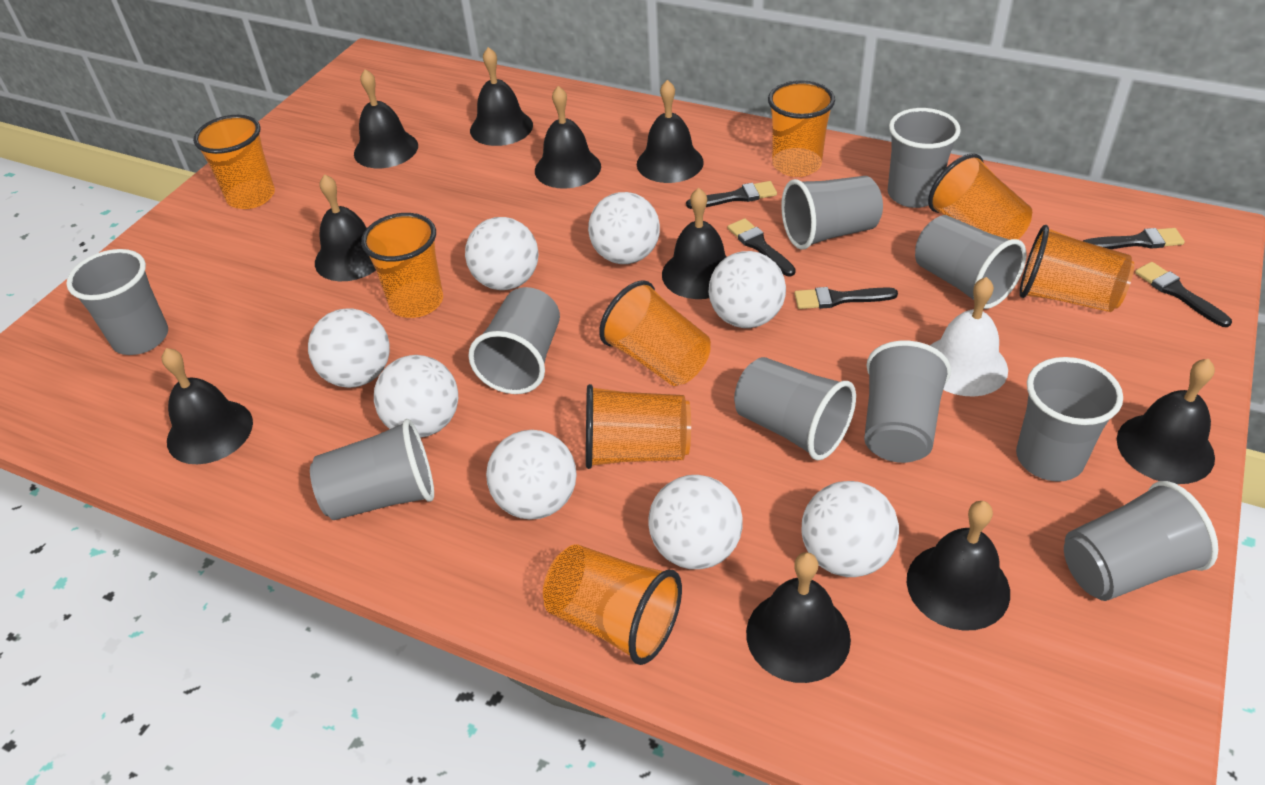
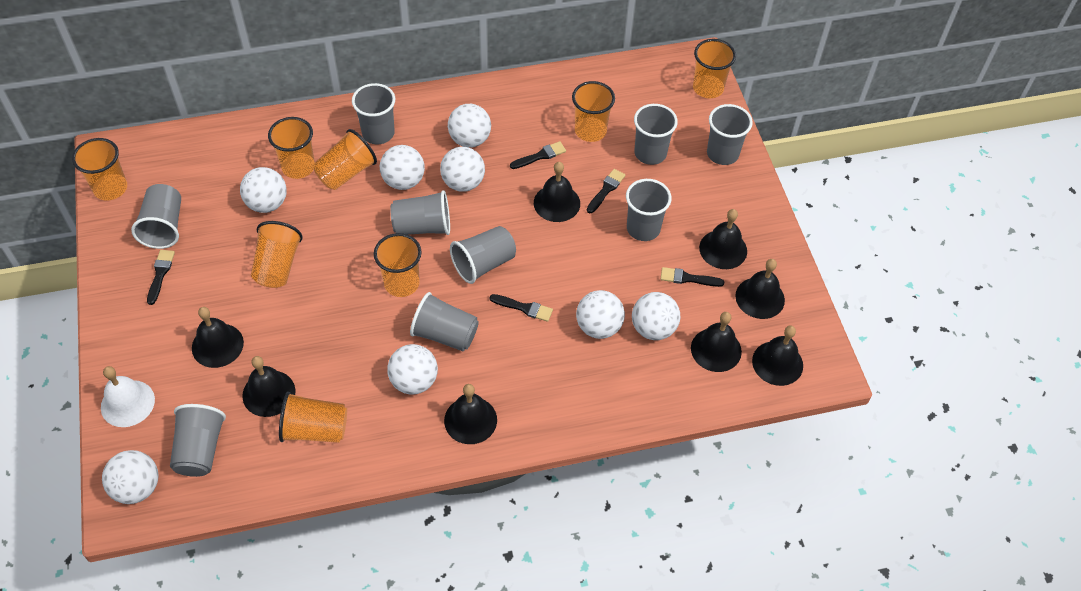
black bell: 10 -> 8
grey cup: 10 -> 9

